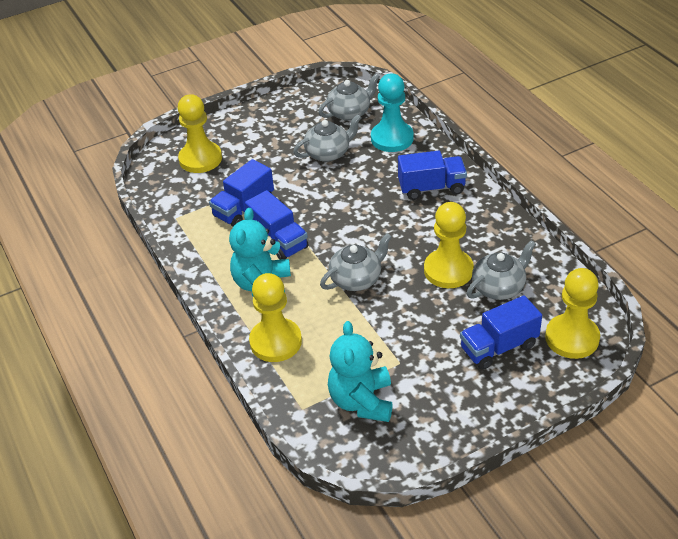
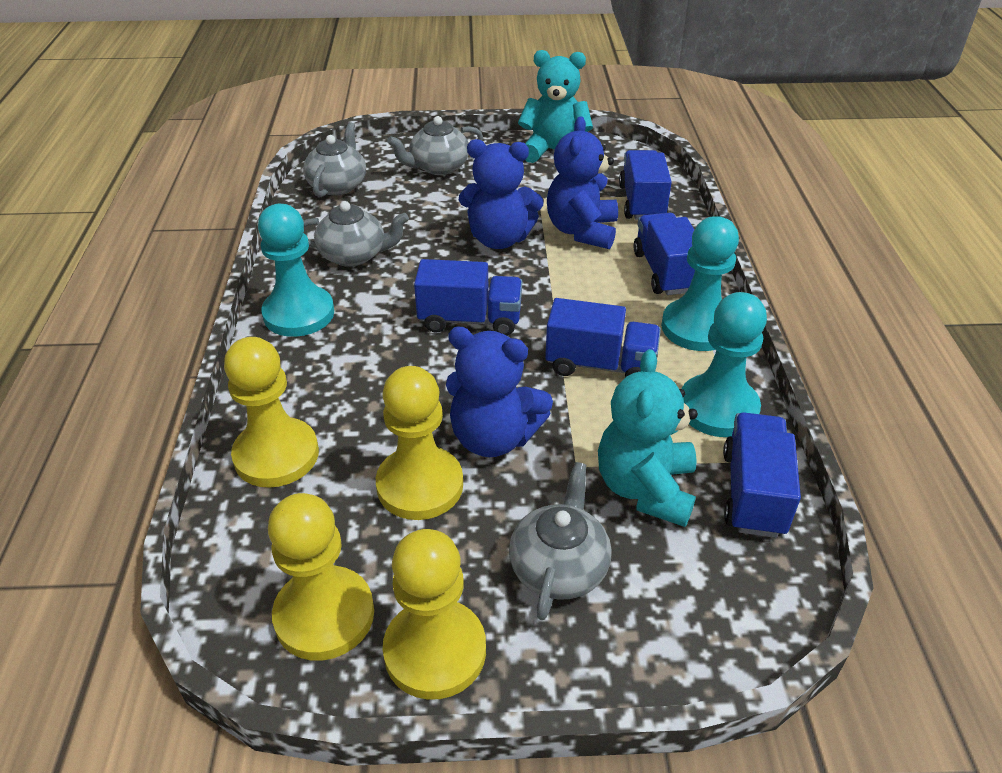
blue teddy bear: 0 -> 3
blue truck: 4 -> 5
turquoise pawn: 1 -> 3

